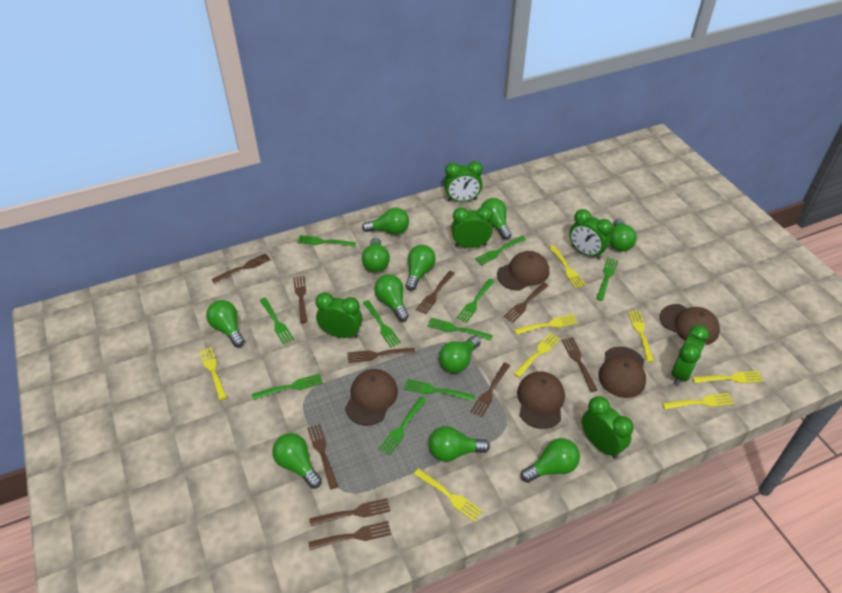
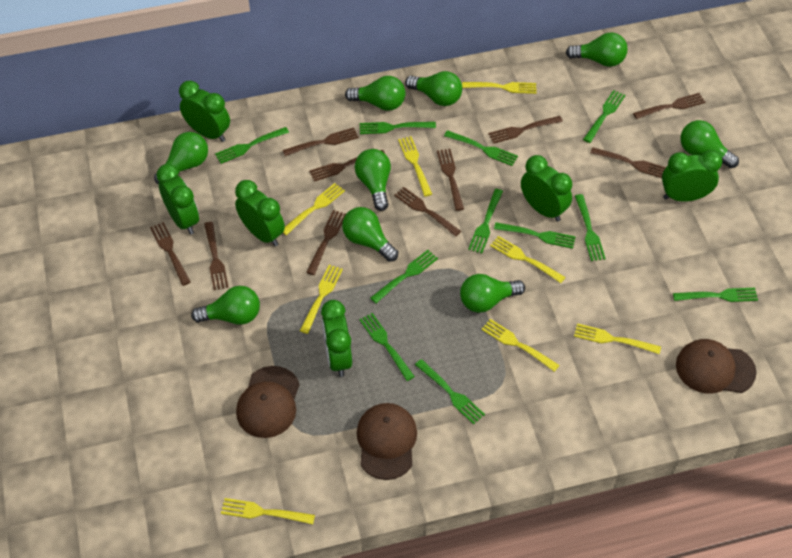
brown cap: 5 -> 3
green fork: 10 -> 11
green light bulb: 11 -> 9

